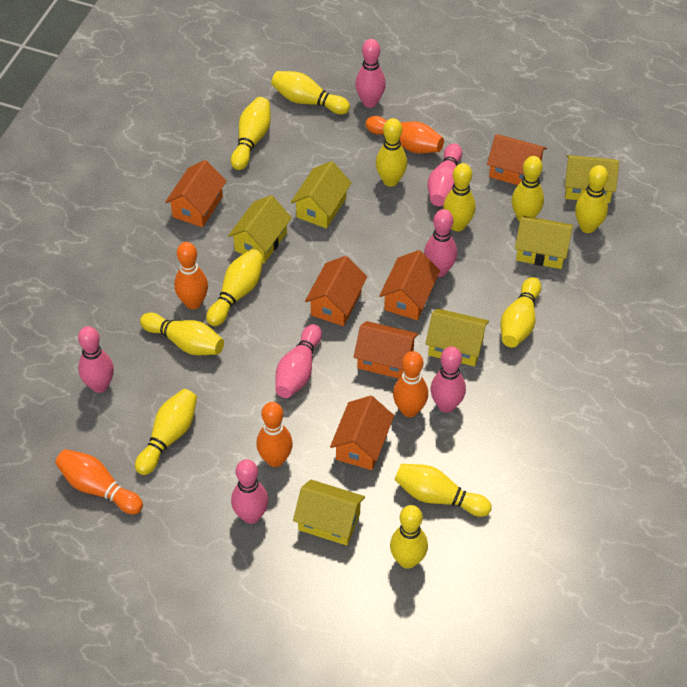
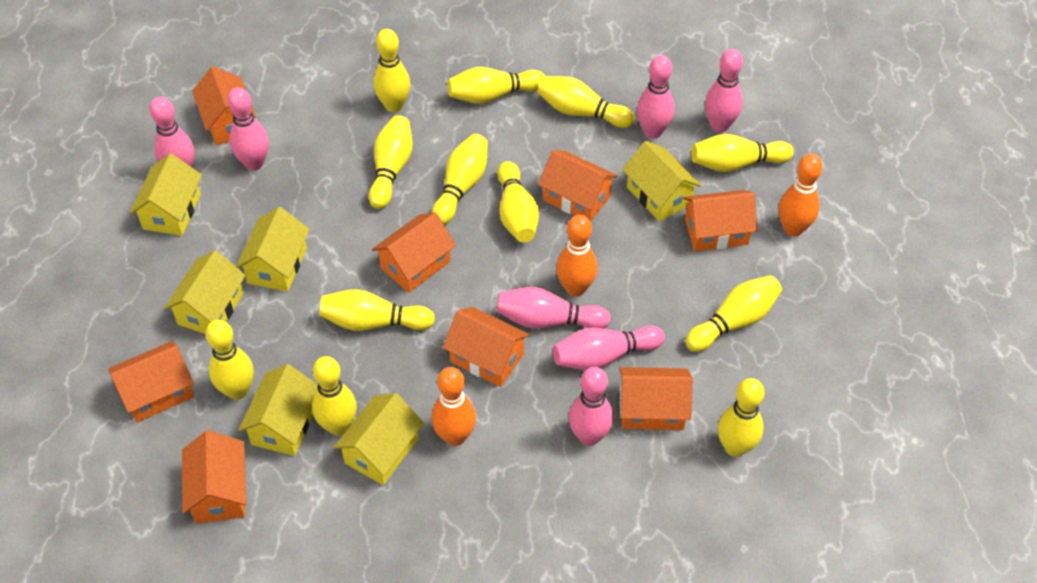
orange bowling pin: 5 -> 3
orange house: 6 -> 8

